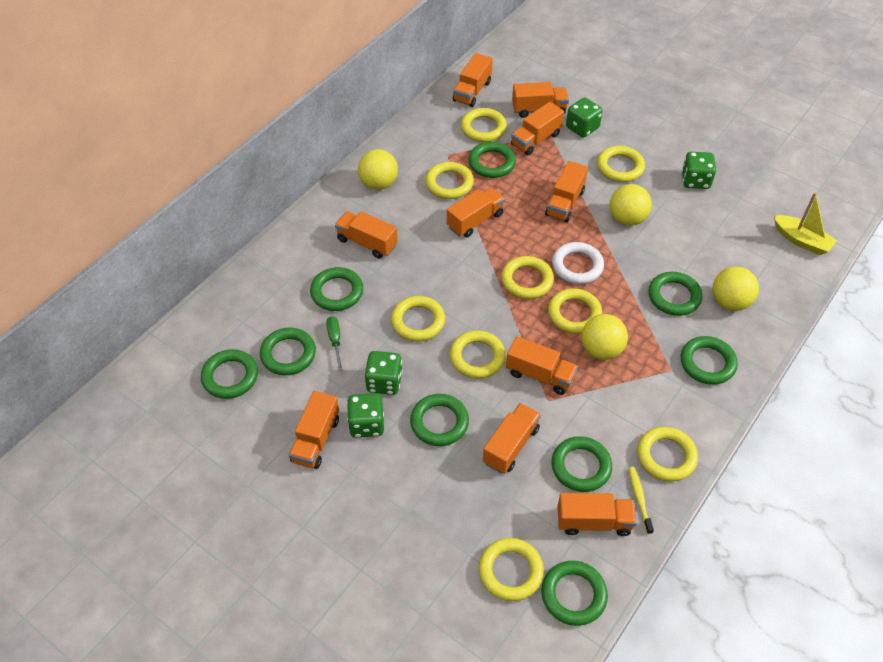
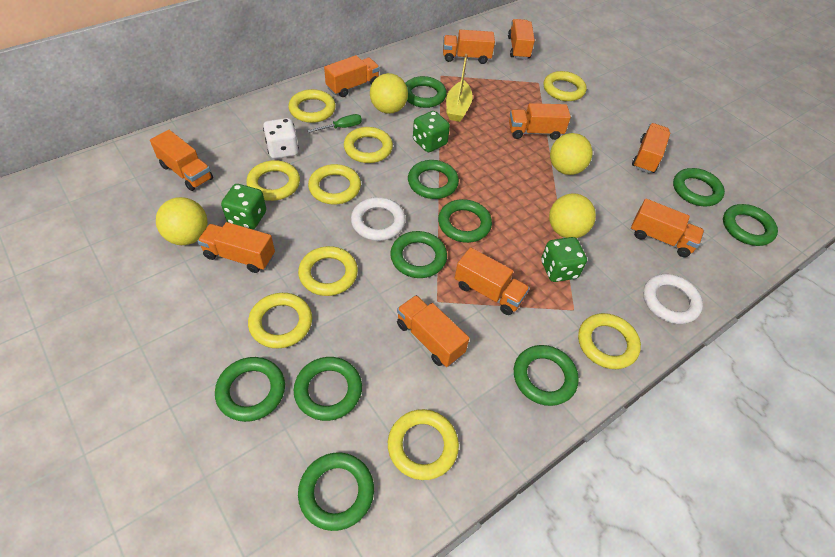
green dice: 4 -> 3
green ring: 9 -> 10
white dice: 0 -> 1
white ring: 1 -> 2
yellow toothbrush: 1 -> 0

